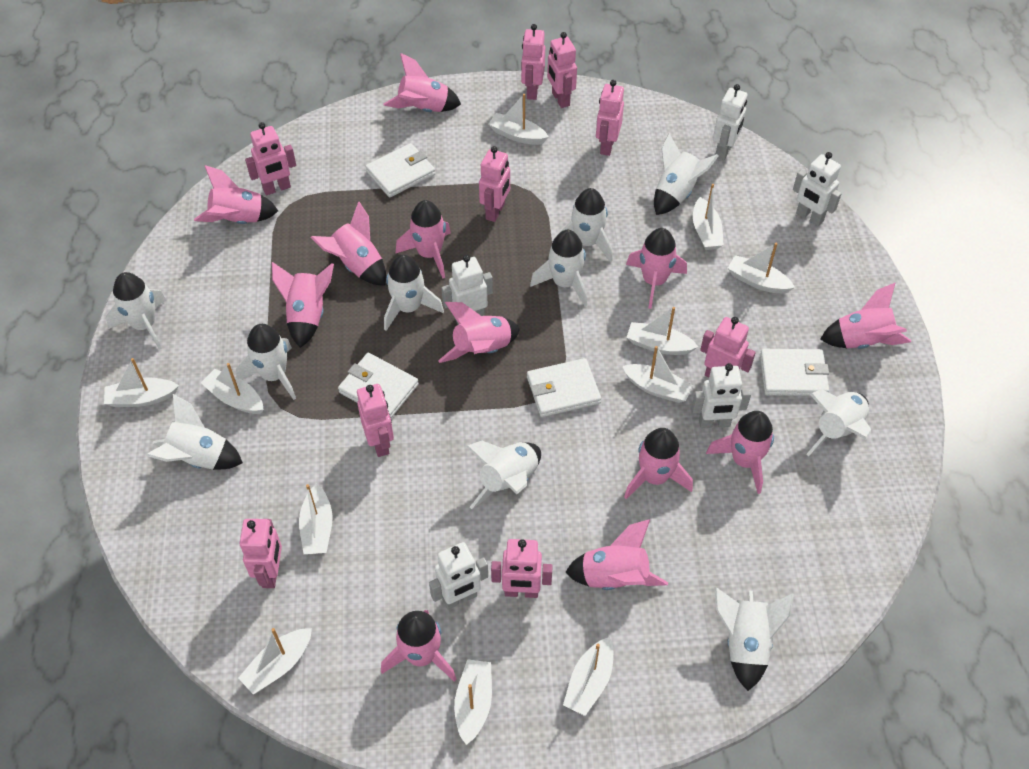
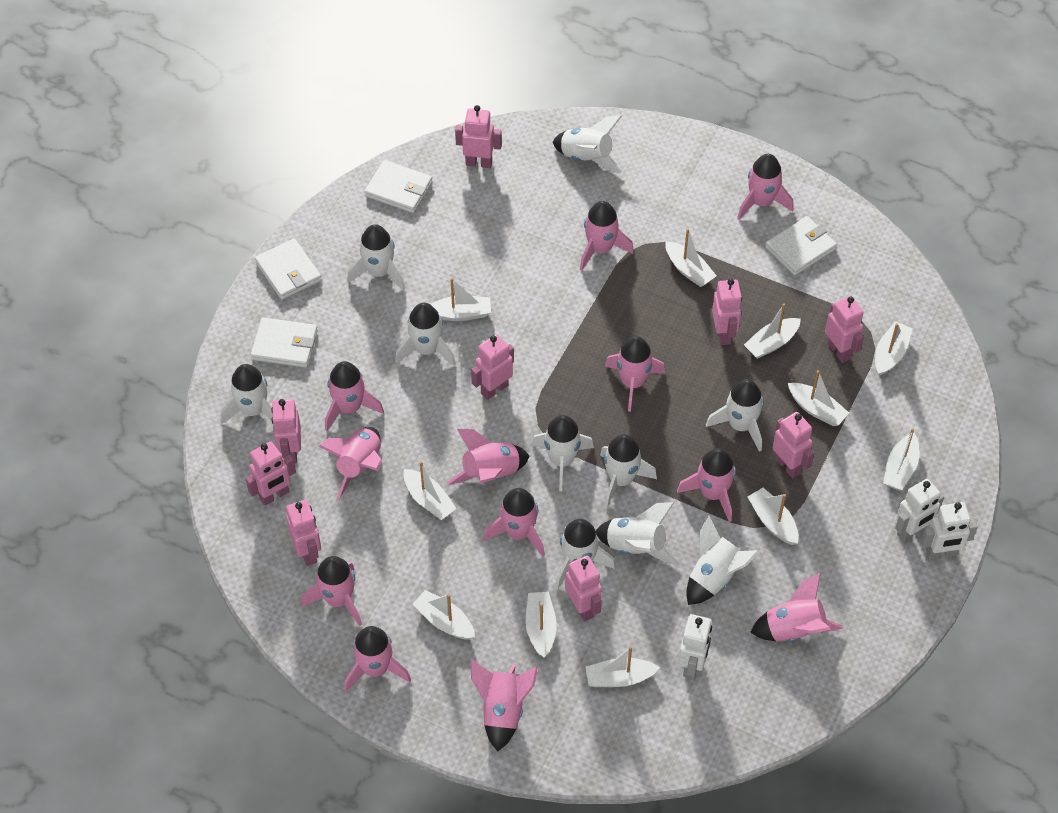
white robot: 5 -> 3

